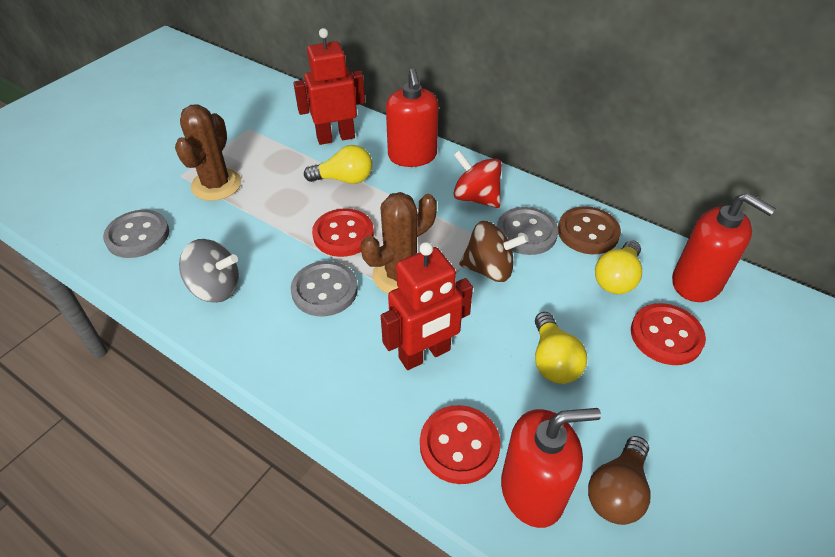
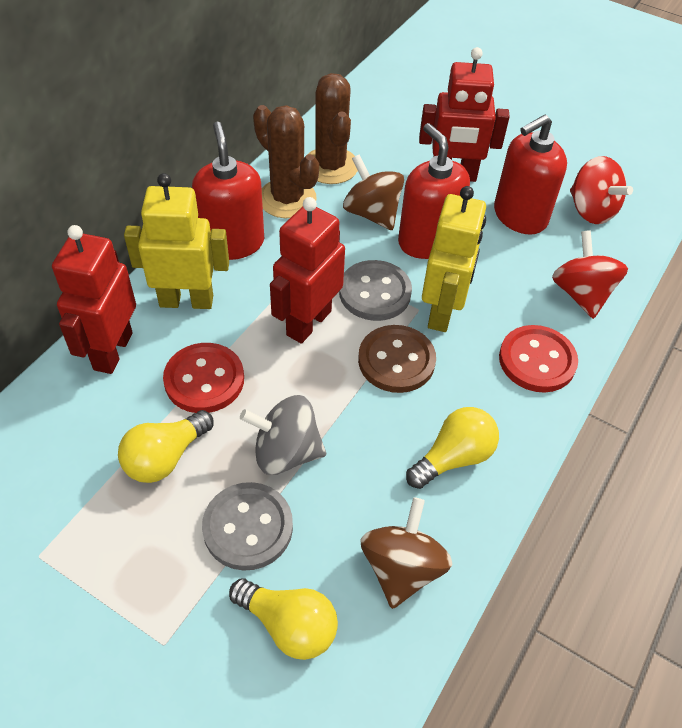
brown light bulb: 1 -> 0
brown spinning top: 1 -> 2
grey button: 3 -> 2
red button: 3 -> 2
red robot: 2 -> 3
red spinning top: 1 -> 2
yellow robot: 0 -> 2

